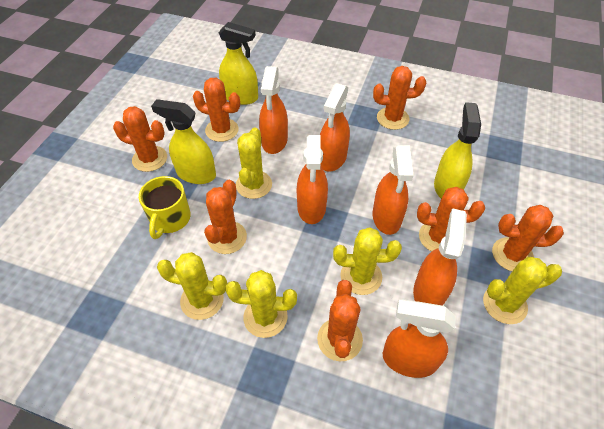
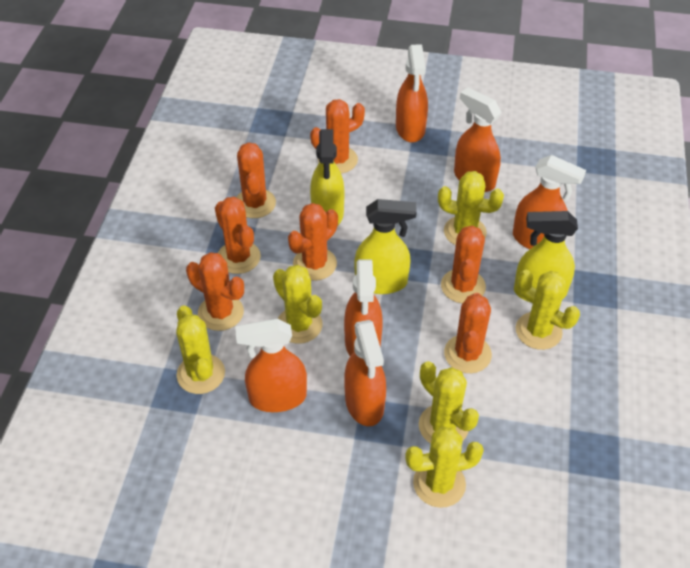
yellow cactus: 5 -> 6
yellow mug: 1 -> 0

